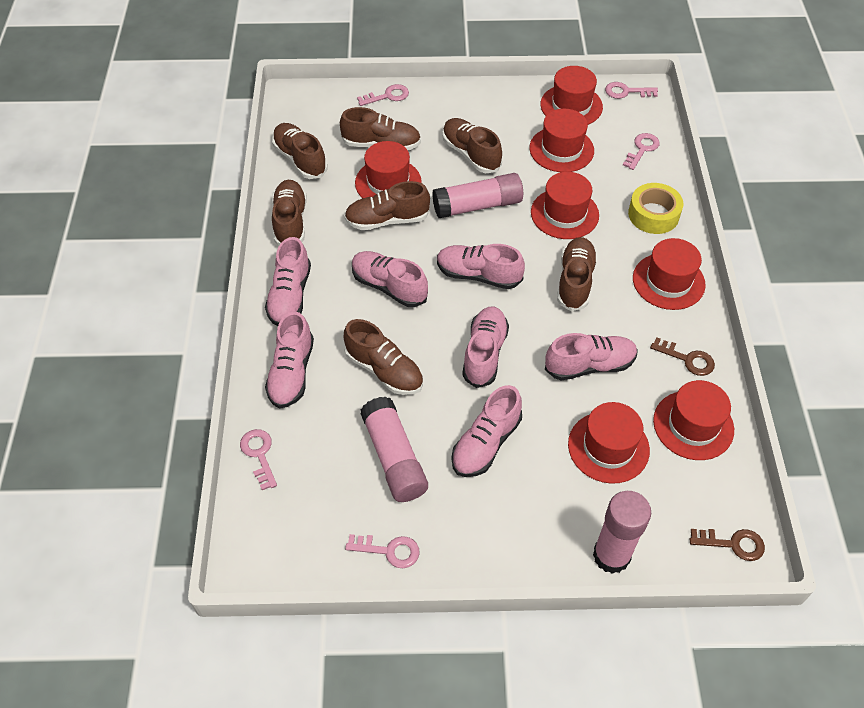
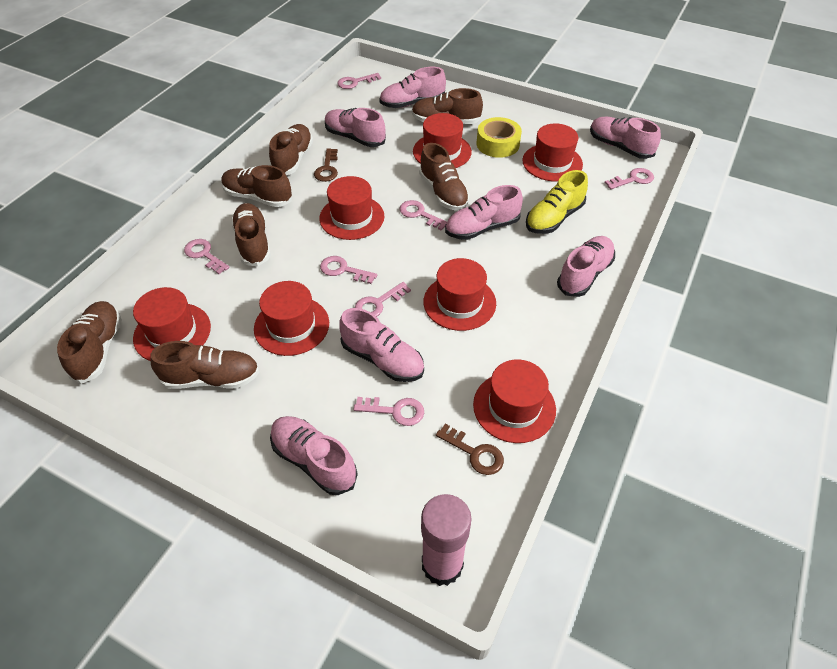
pink glue stick: 3 -> 1
pink key: 5 -> 7
yellow shoe: 0 -> 1

